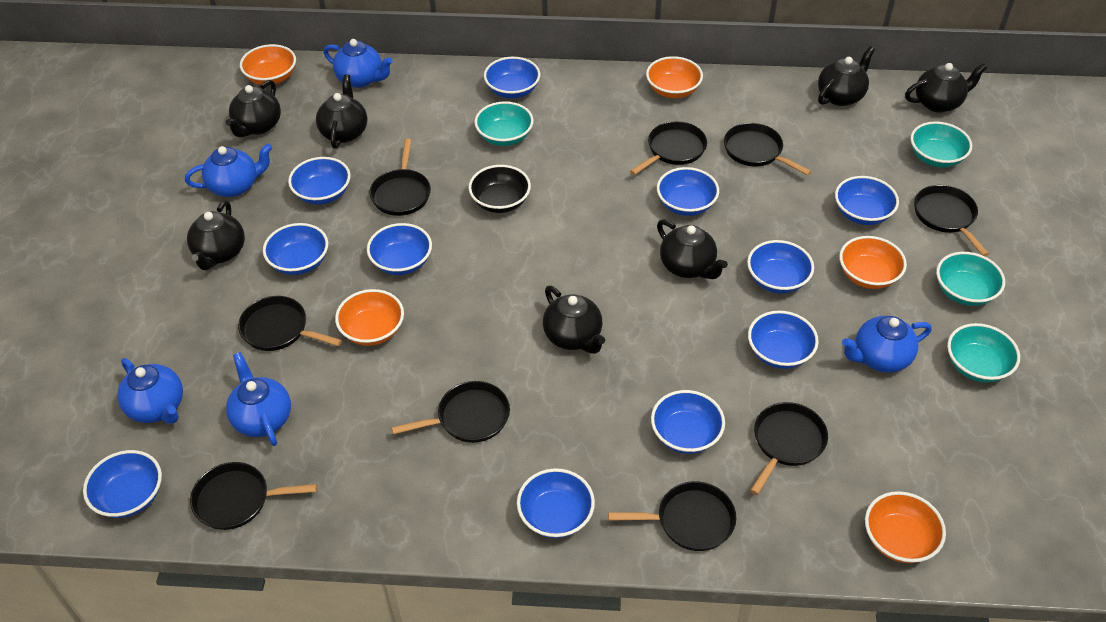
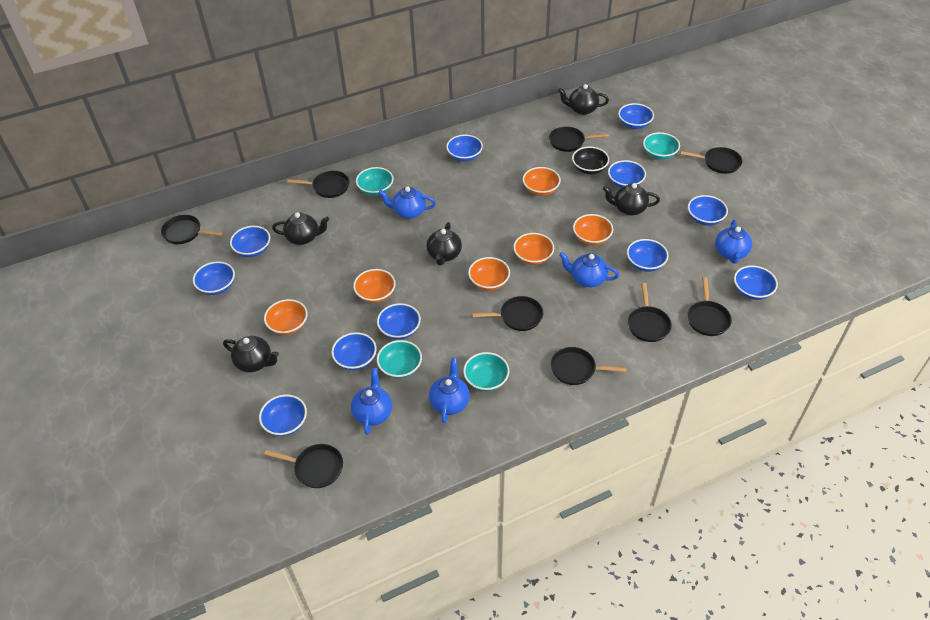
black teapot: 7 -> 5
orange bowl: 5 -> 6

